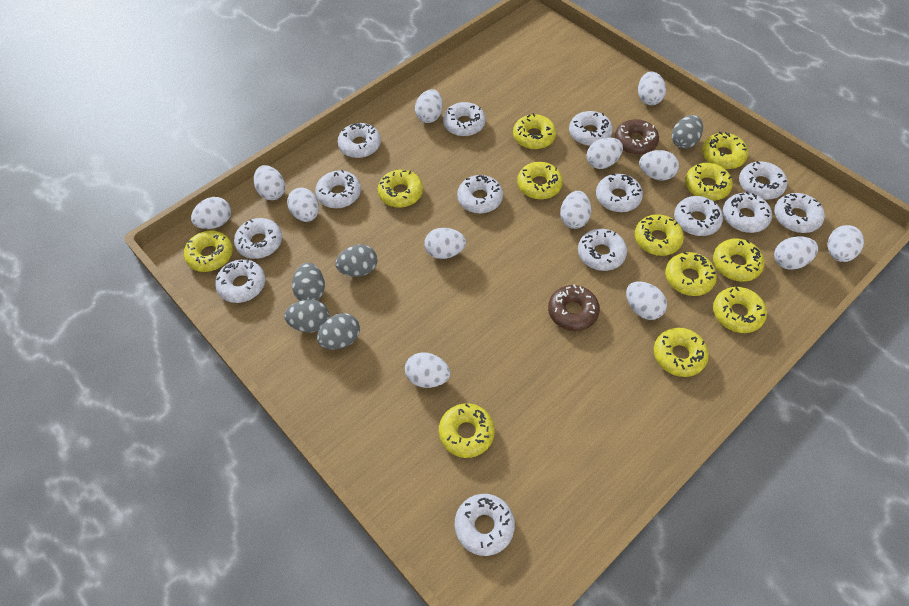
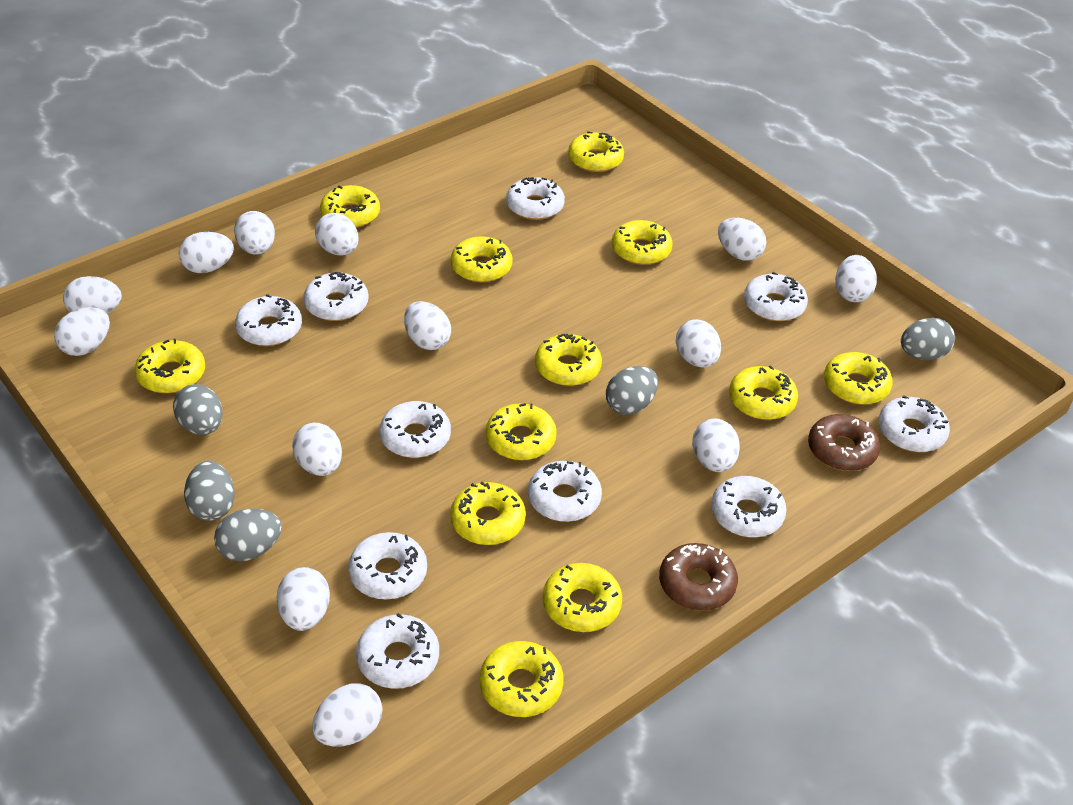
white donut: 14 -> 10

